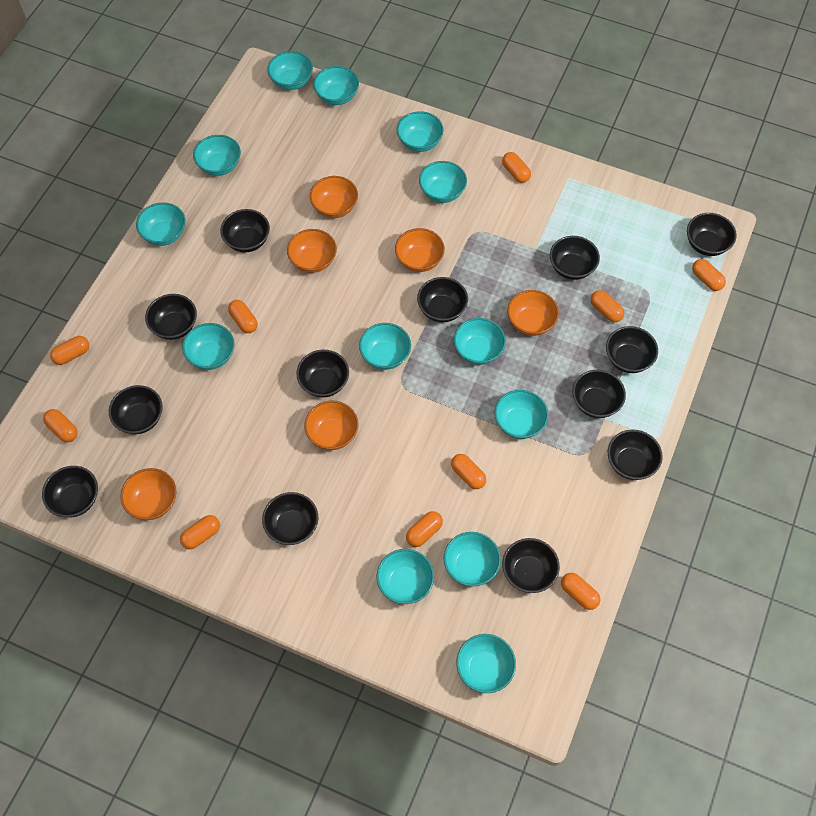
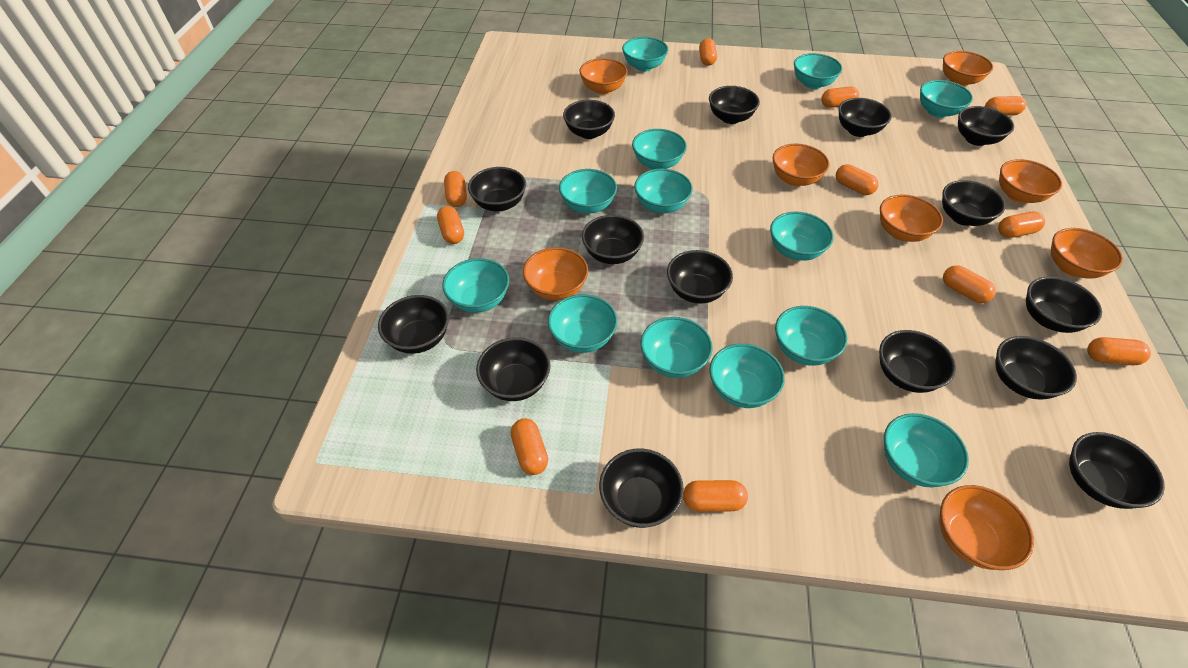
black bowl: 13 -> 15
orange bowl: 6 -> 8
orange capsule: 10 -> 11

